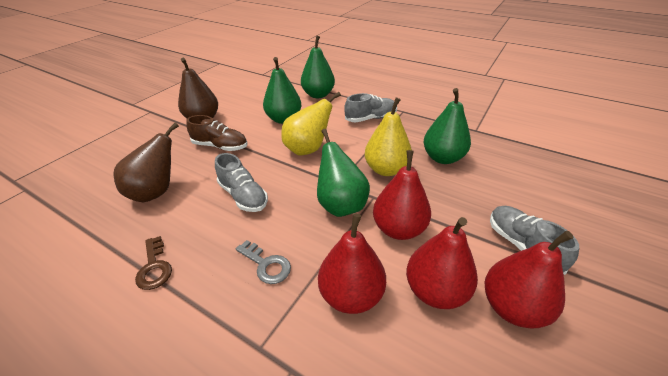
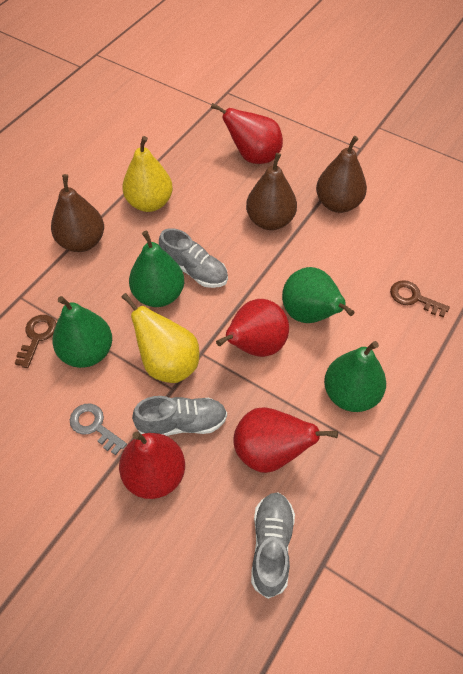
brown key: 1 -> 2
brown pear: 2 -> 3
brown shoe: 1 -> 0

